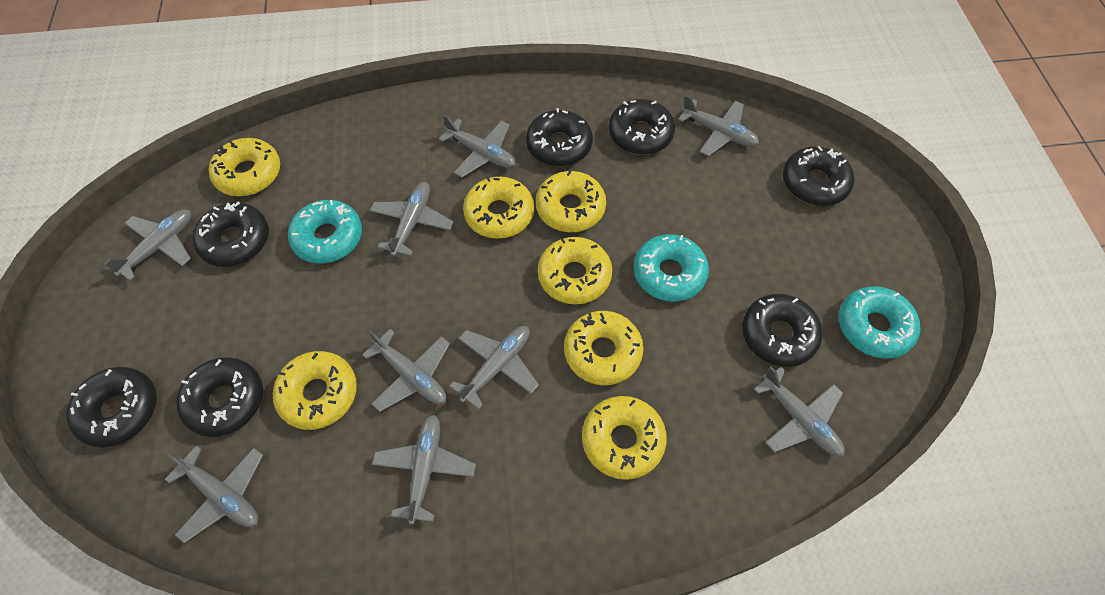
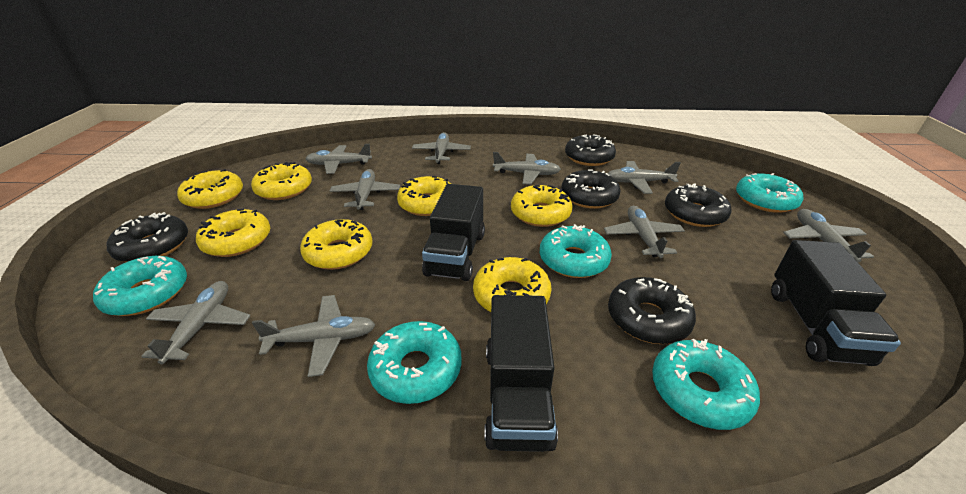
black donut: 7 -> 5
black truck: 0 -> 3
turquoise donut: 3 -> 5

